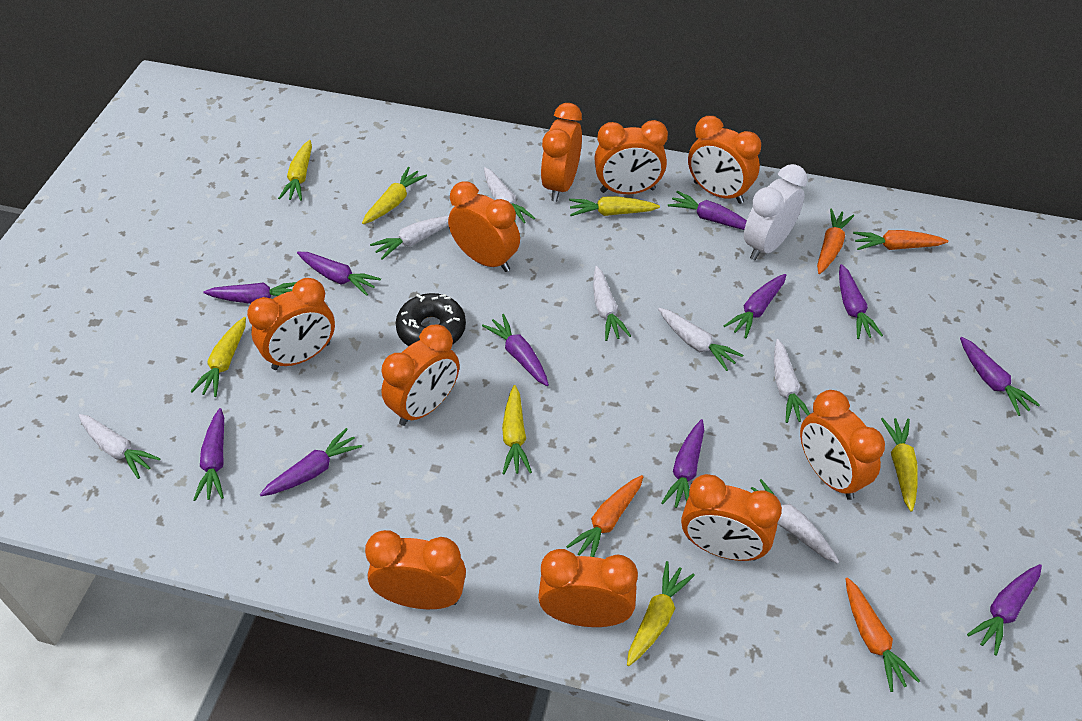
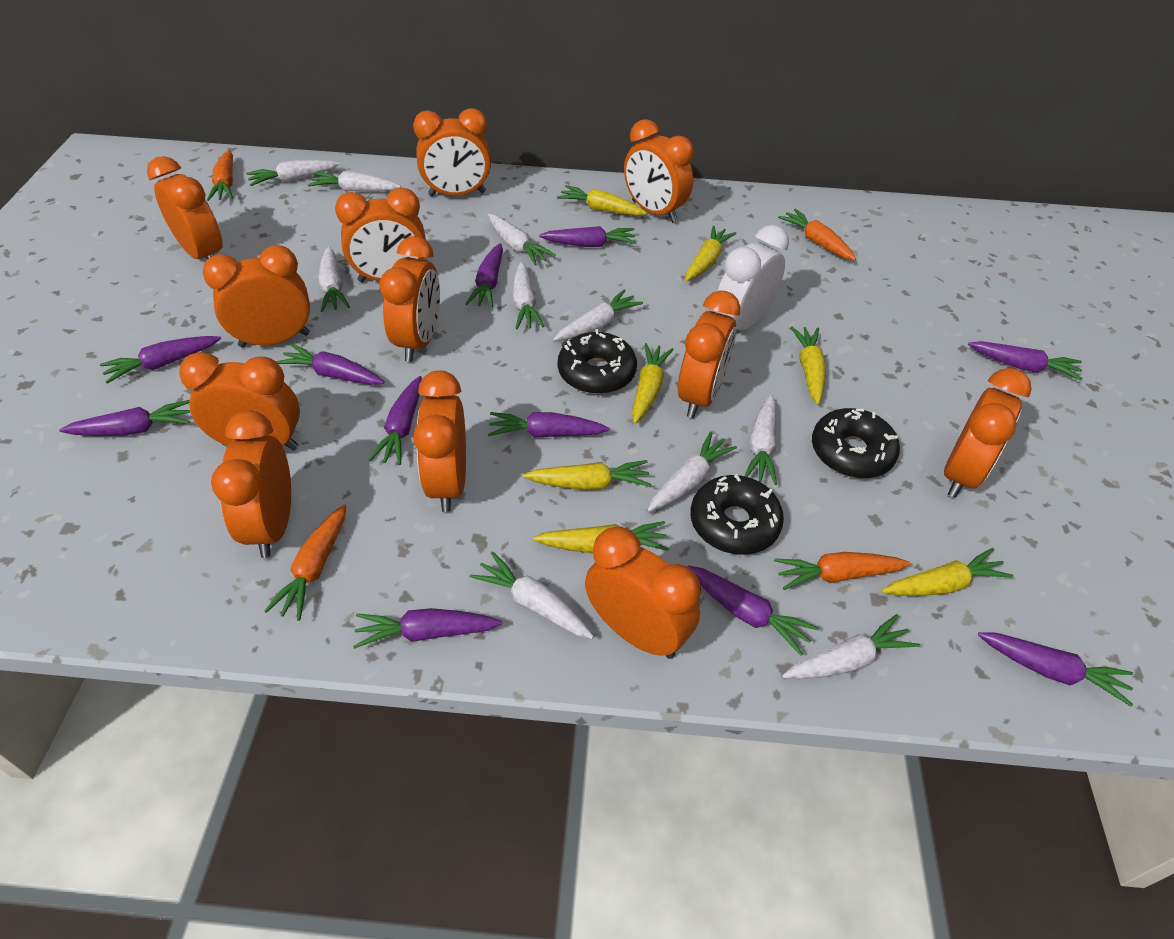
black donut: 1 -> 3
orange clock: 10 -> 12
white carrot: 7 -> 10

